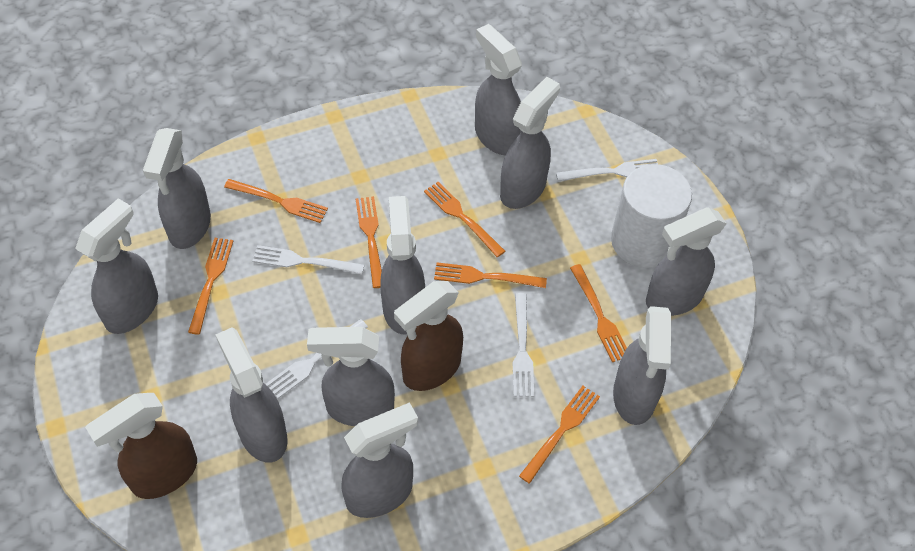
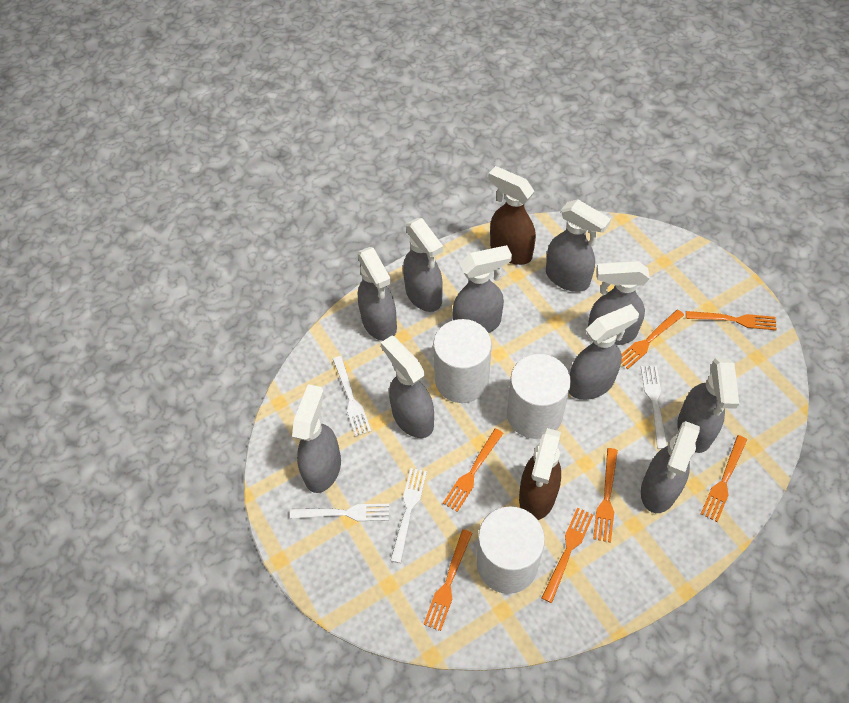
white cylinder: 1 -> 3

